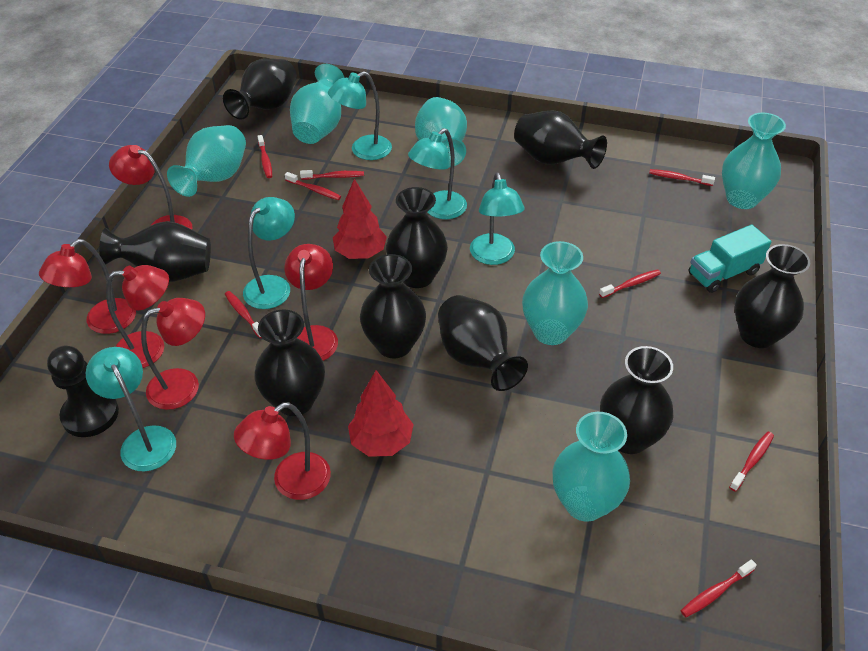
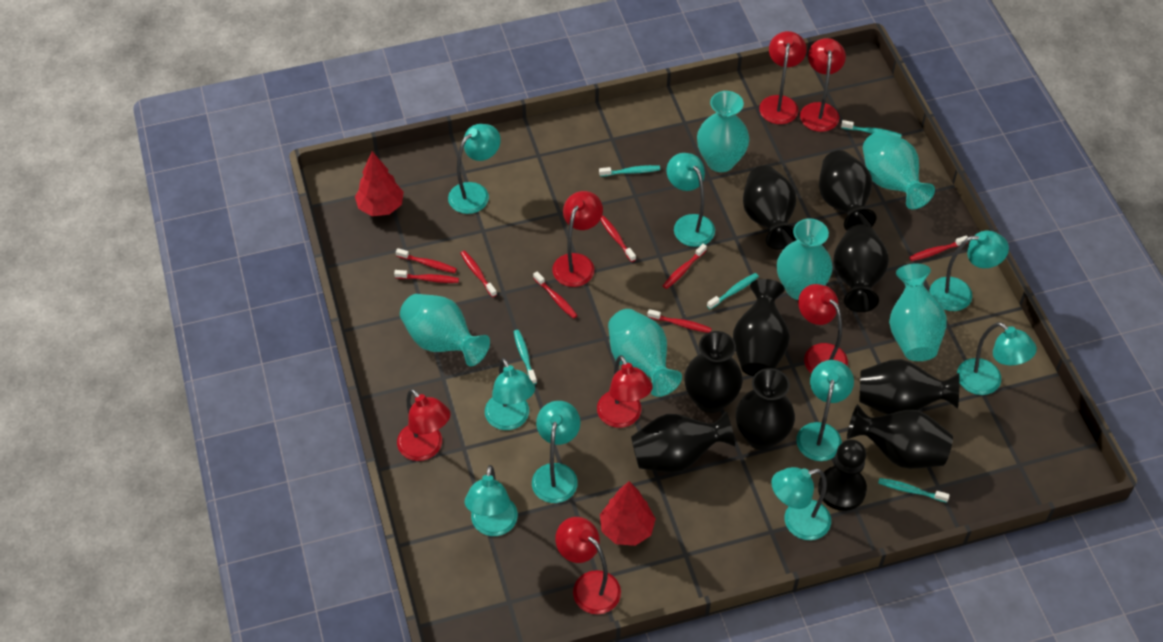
red lamp: 6 -> 7
turquoise lamp: 5 -> 9
turquoise toothbrush: 0 -> 5
turquoise truck: 1 -> 0

